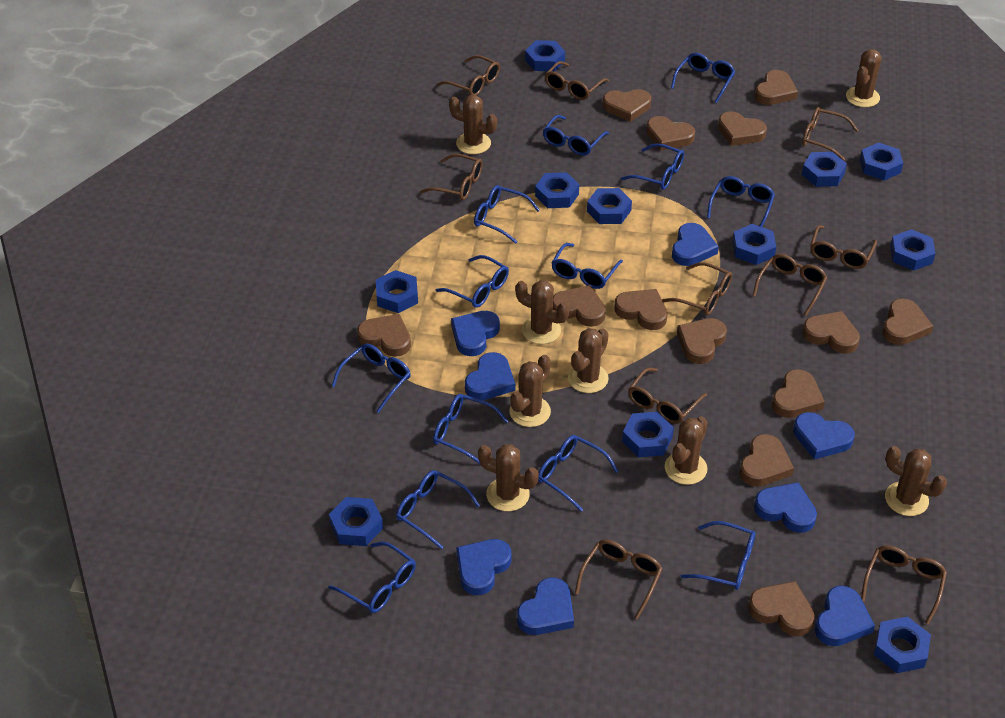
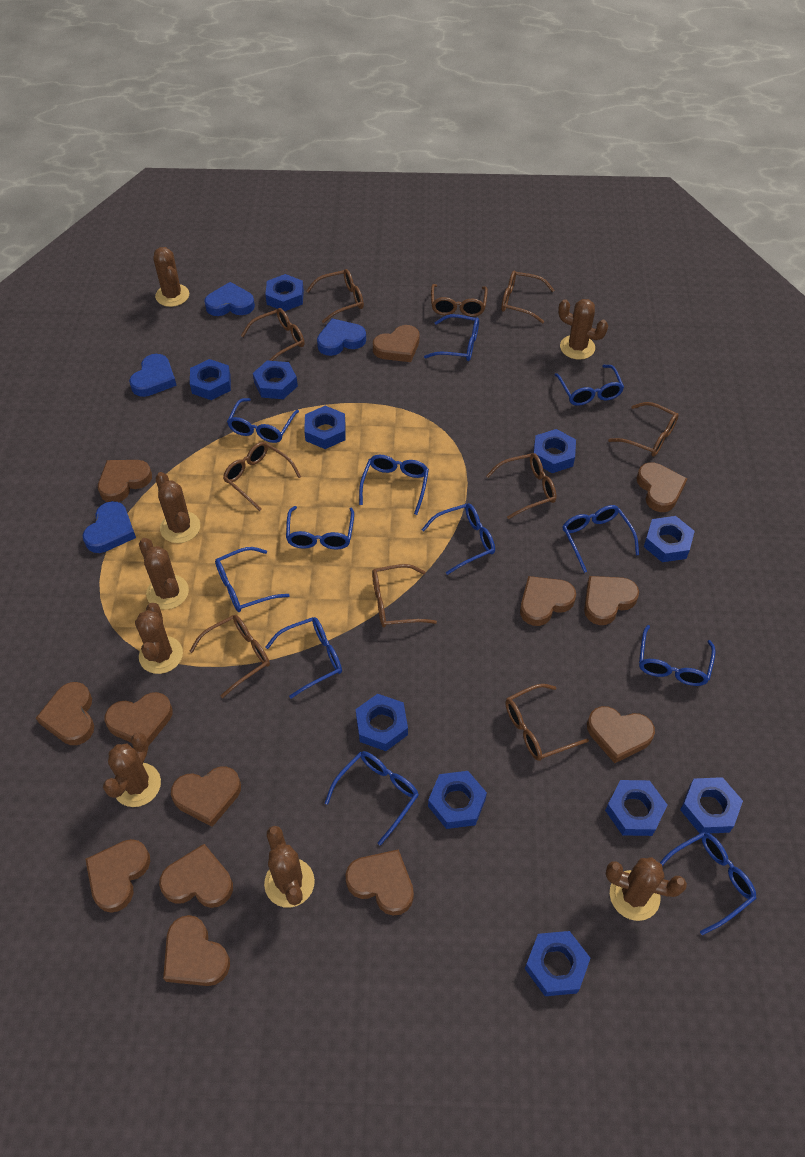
blue glasses: 13 -> 12
blue heart: 8 -> 4

